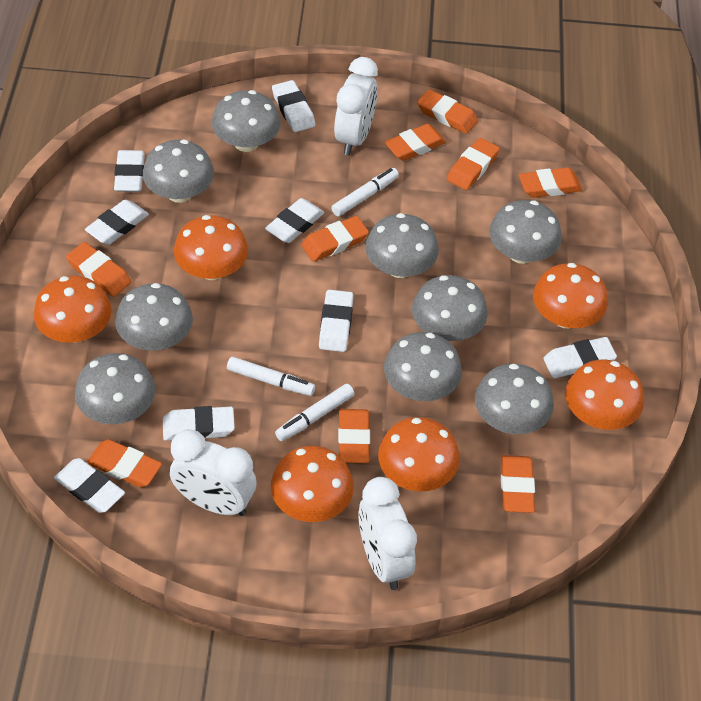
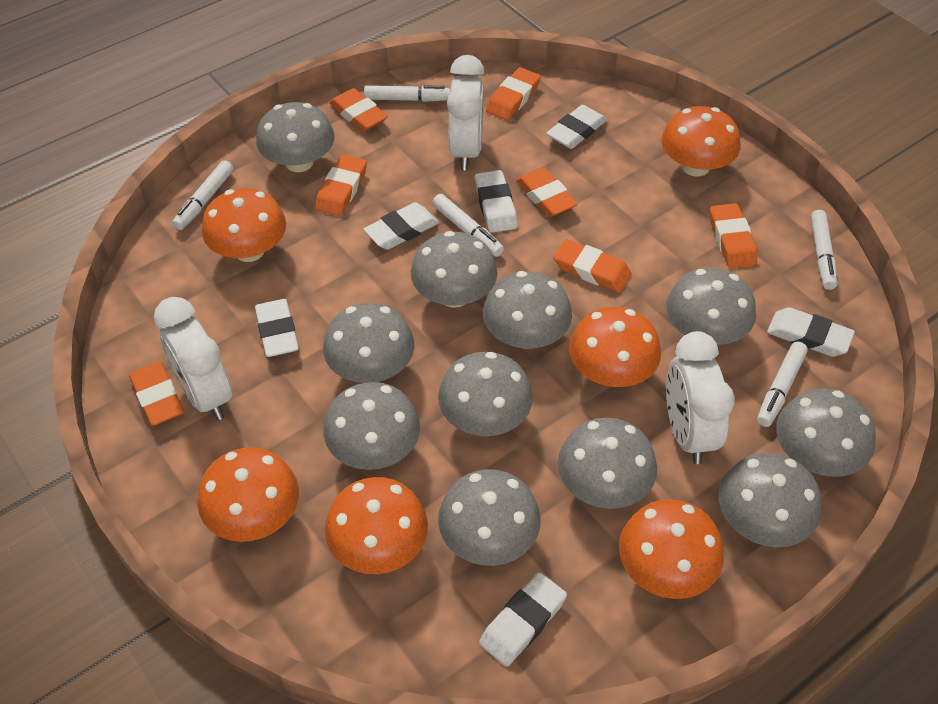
grey mushroom: 9 -> 11
orange eraser: 9 -> 7
white eraser: 8 -> 6
white marker: 3 -> 5

